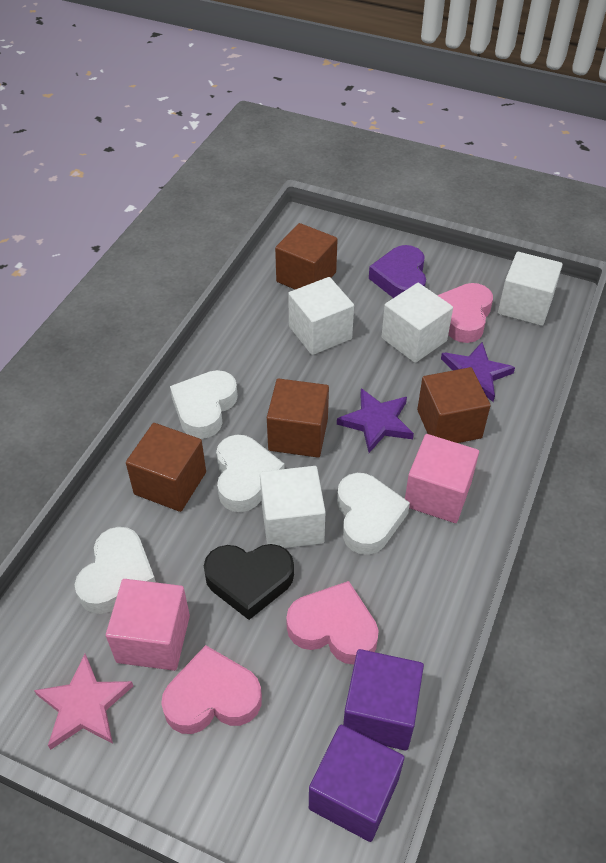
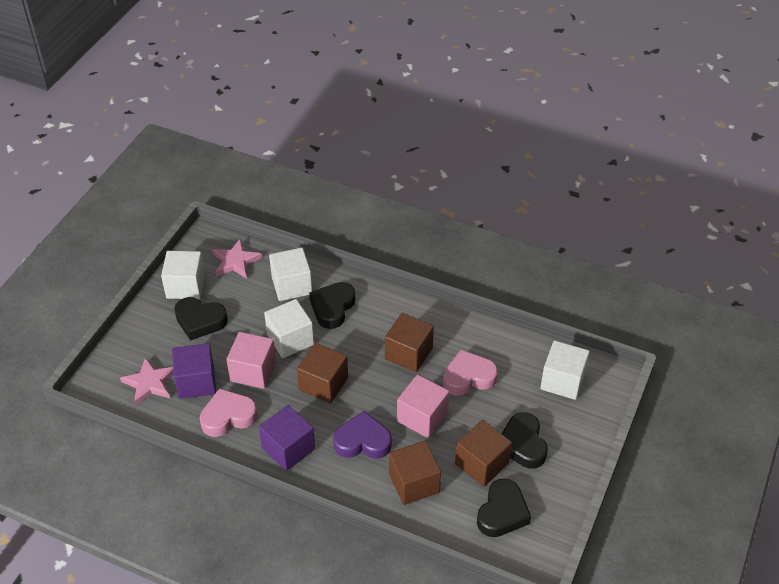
black heart: 1 -> 4
pink heart: 3 -> 2
pink star: 1 -> 2
purple star: 2 -> 0
white heart: 4 -> 0

